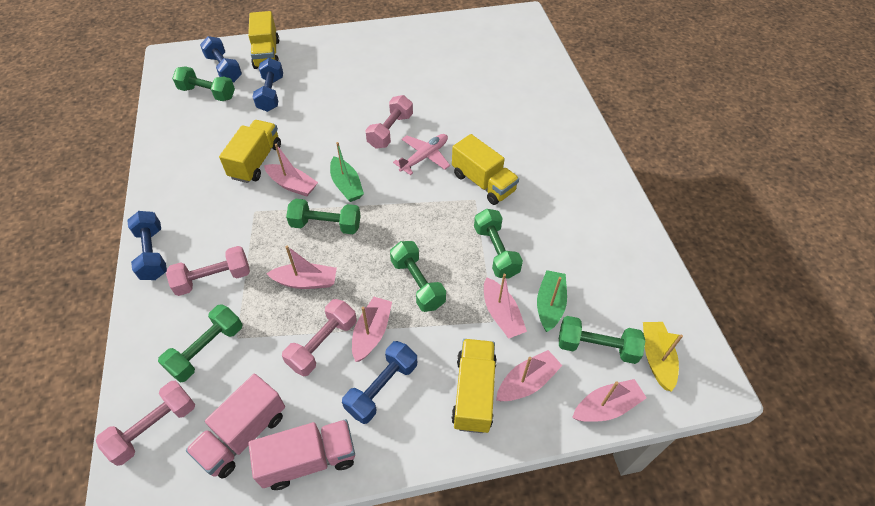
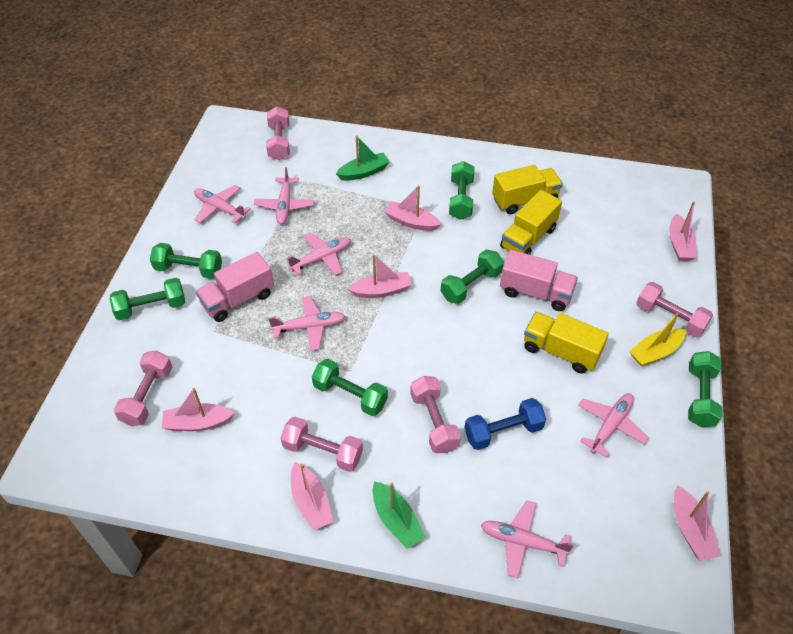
blue dumbbell: 4 -> 1
pink dumbbell: 4 -> 5
pink plane: 1 -> 6
yellow truck: 4 -> 3

